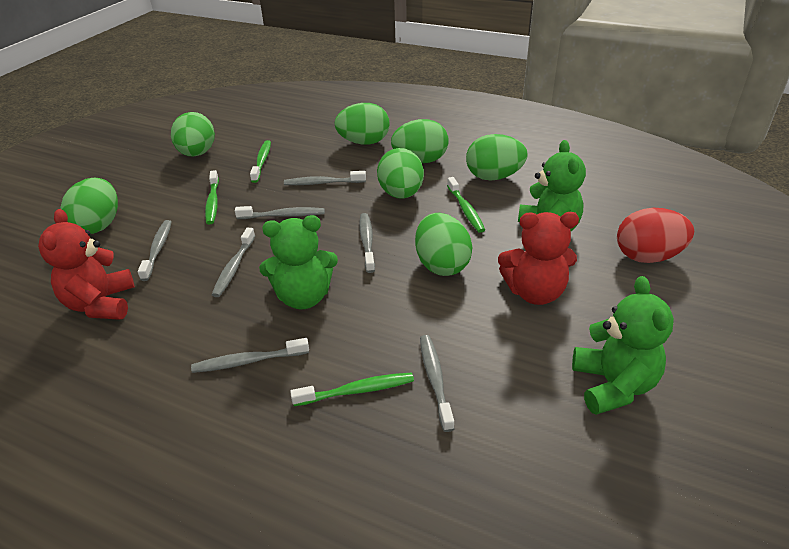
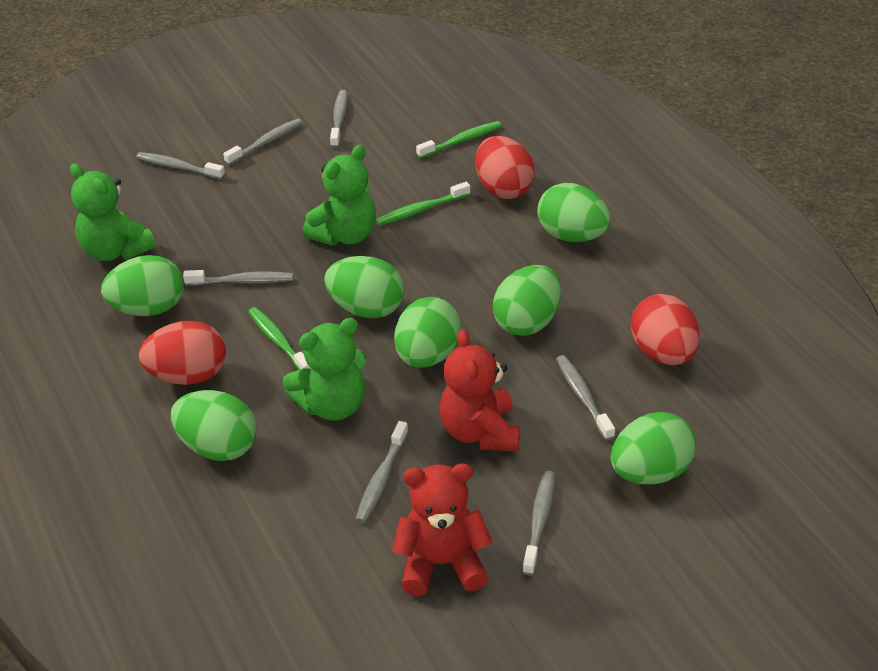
green toothbrush: 4 -> 3
red egg: 1 -> 3

